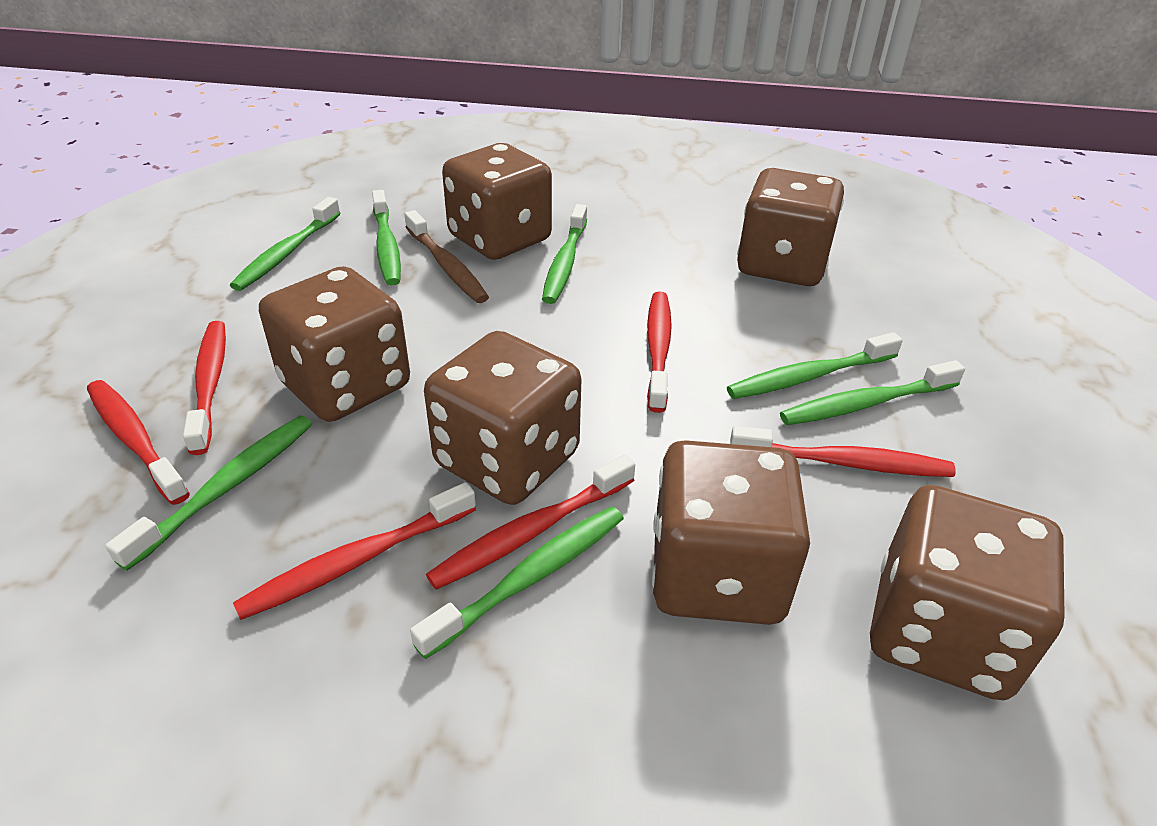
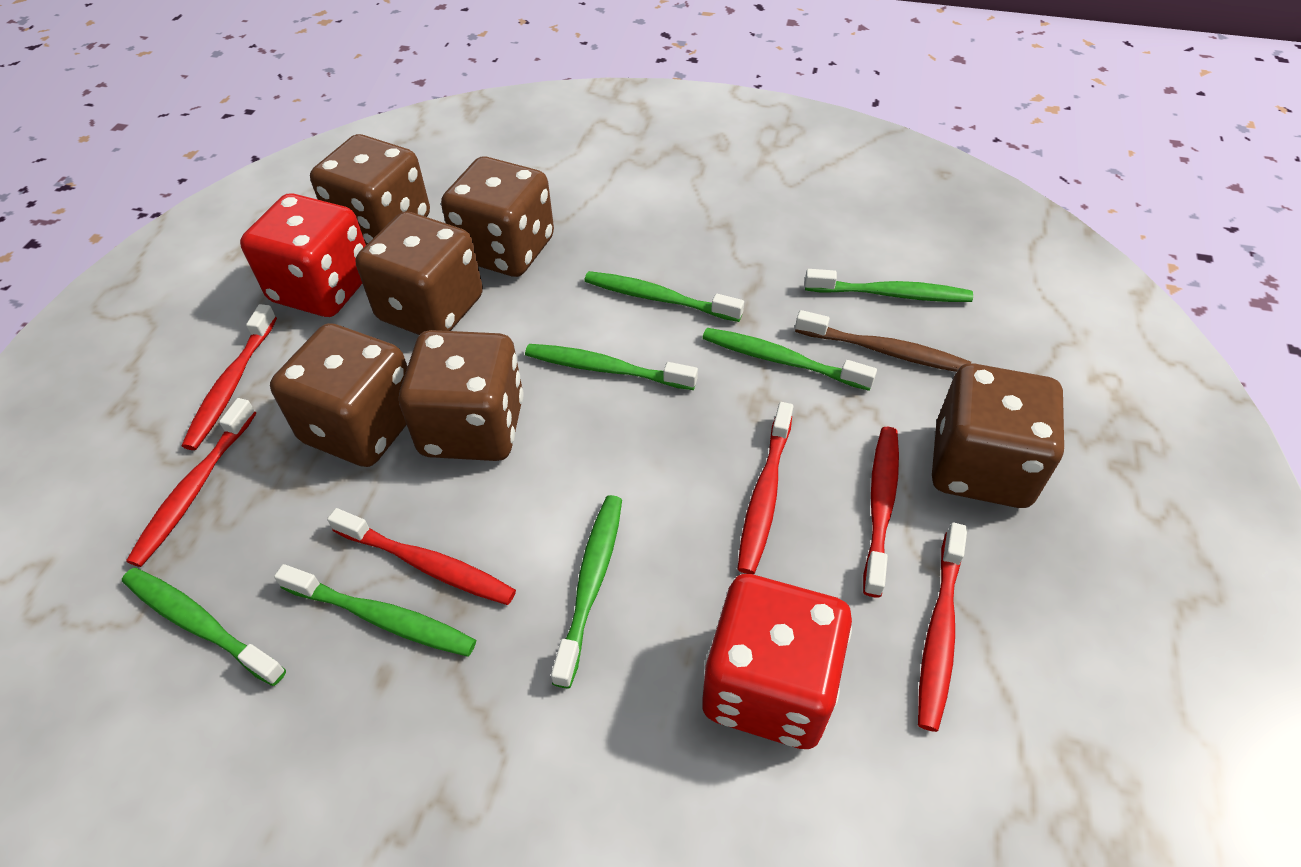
red dice: 0 -> 2

